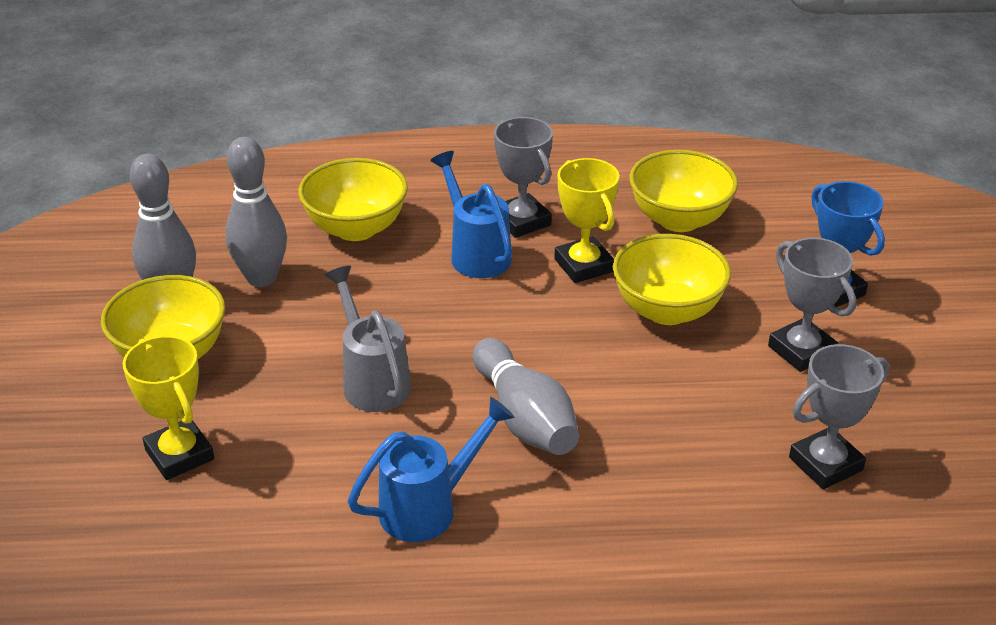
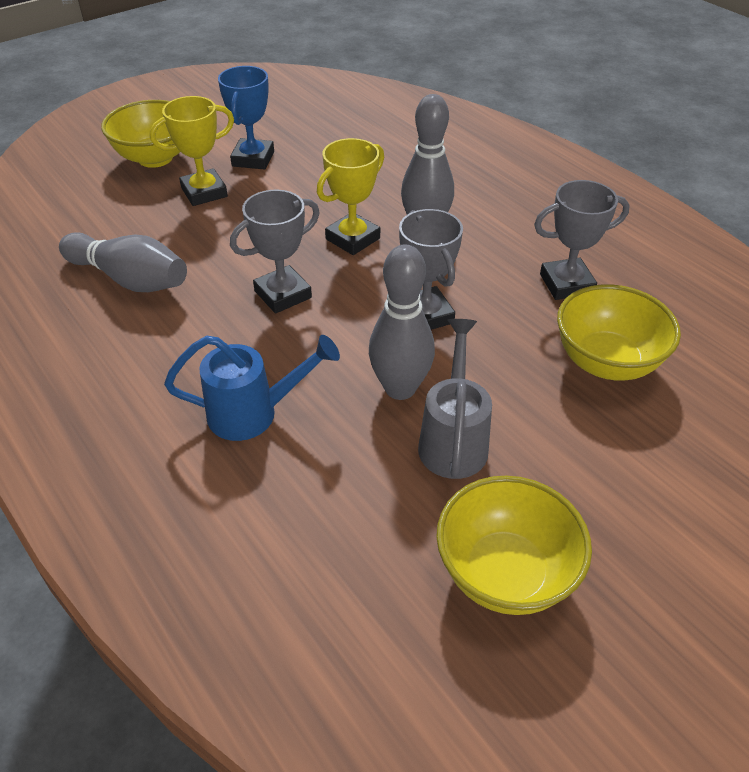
blue watering can: 2 -> 1
yellow bowl: 4 -> 3

